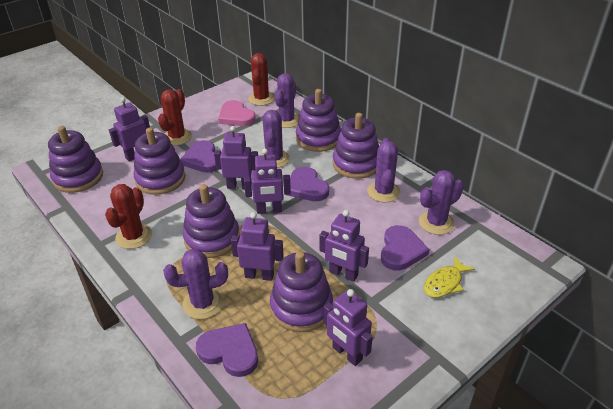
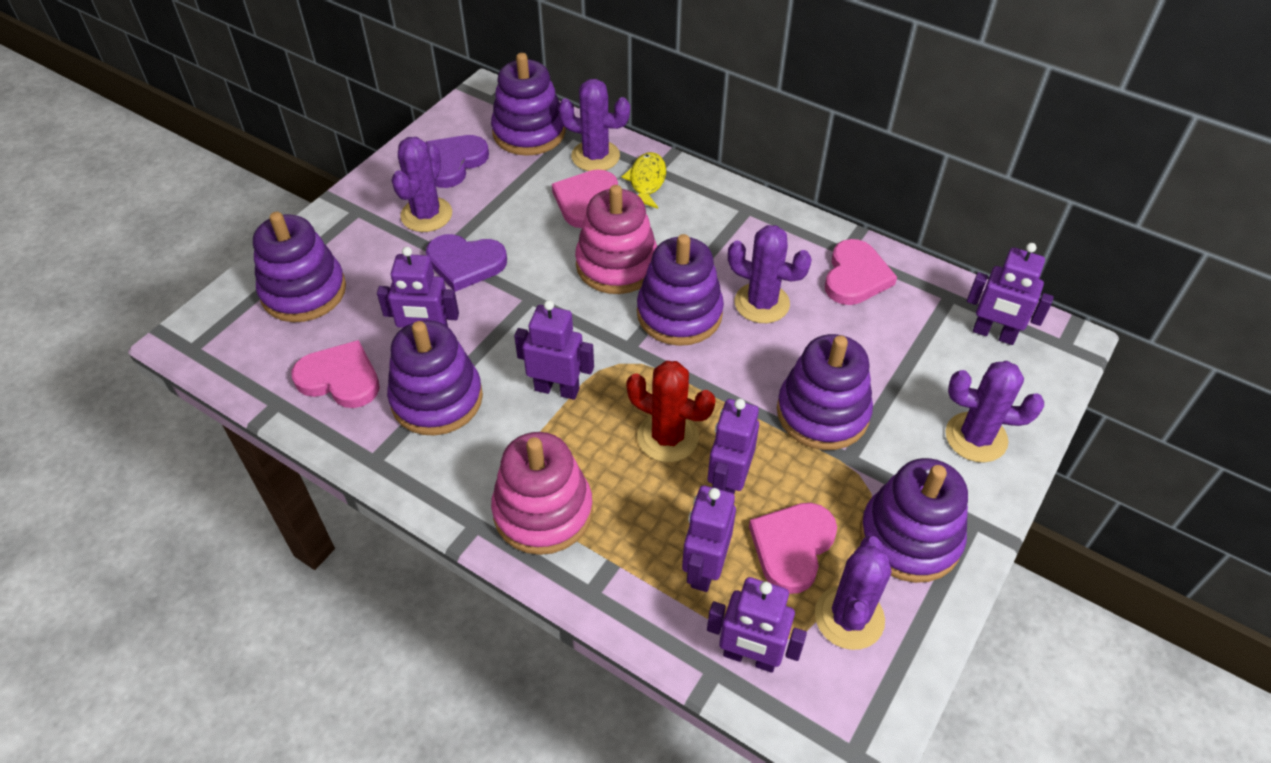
pink heart: 1 -> 4
pink stacking toy: 0 -> 2
purple heart: 4 -> 2
red cactus: 3 -> 1

